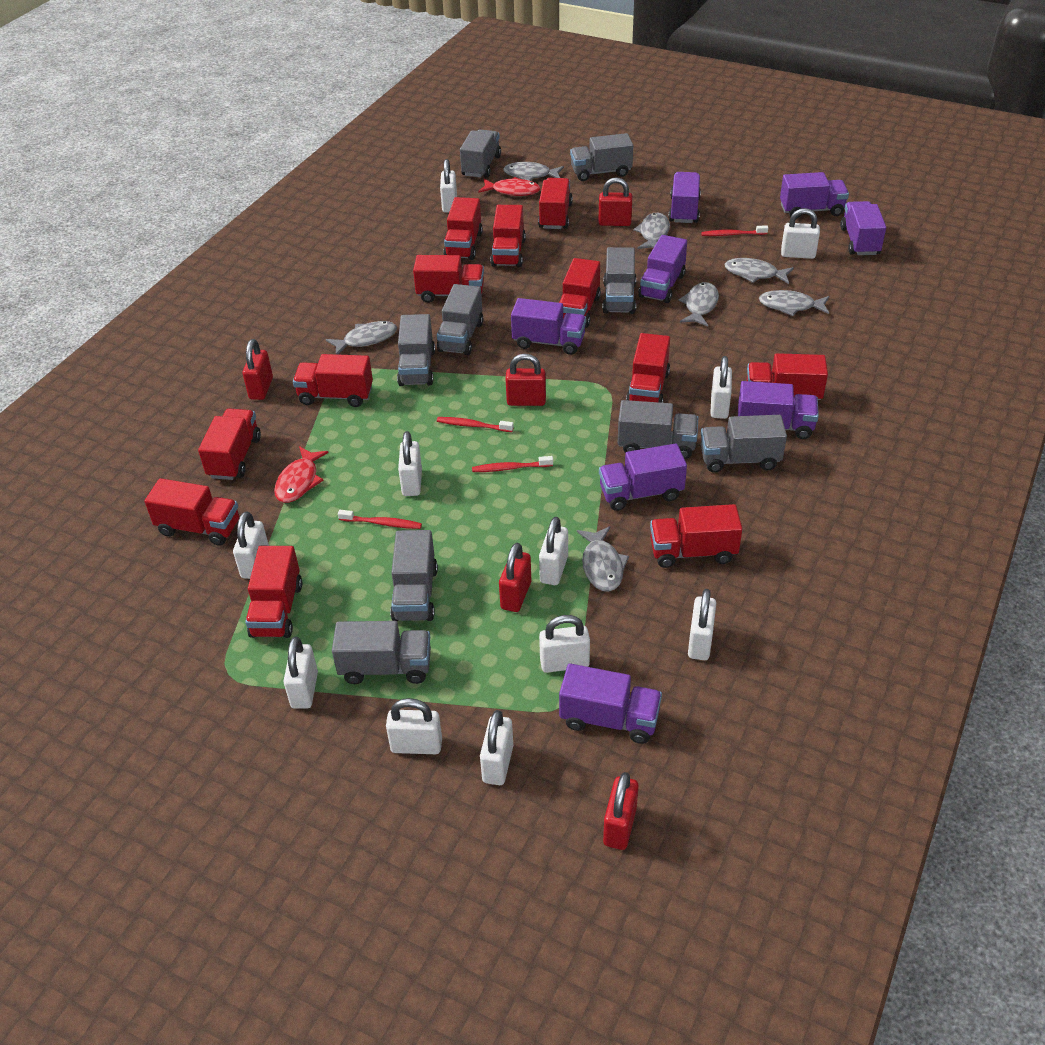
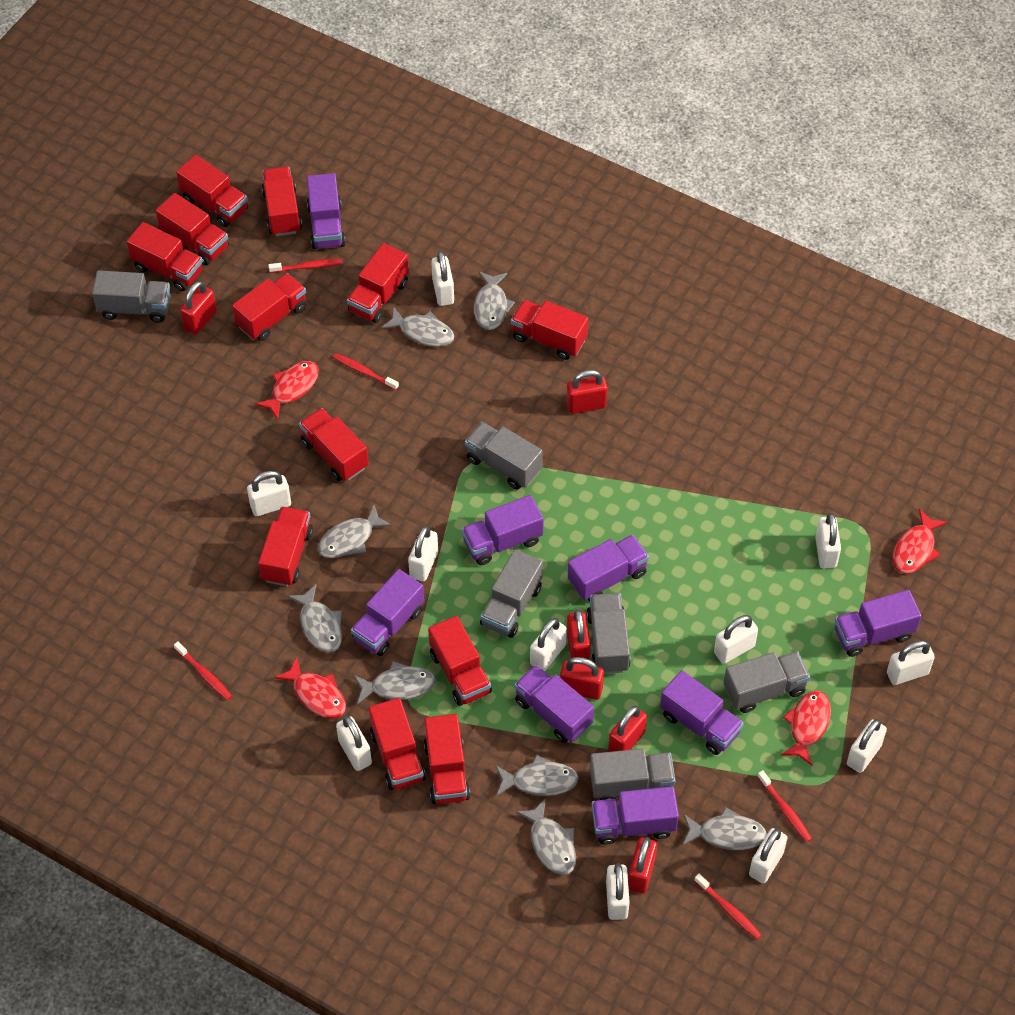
grey fish: 7 -> 8
grey truck: 9 -> 6
red fish: 2 -> 4
red padlock: 5 -> 6
red toothbrush: 4 -> 5

